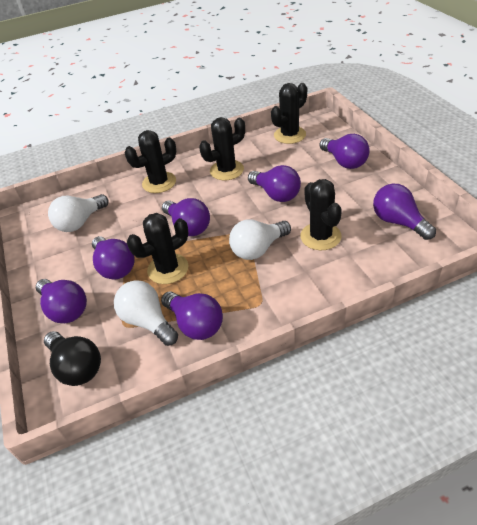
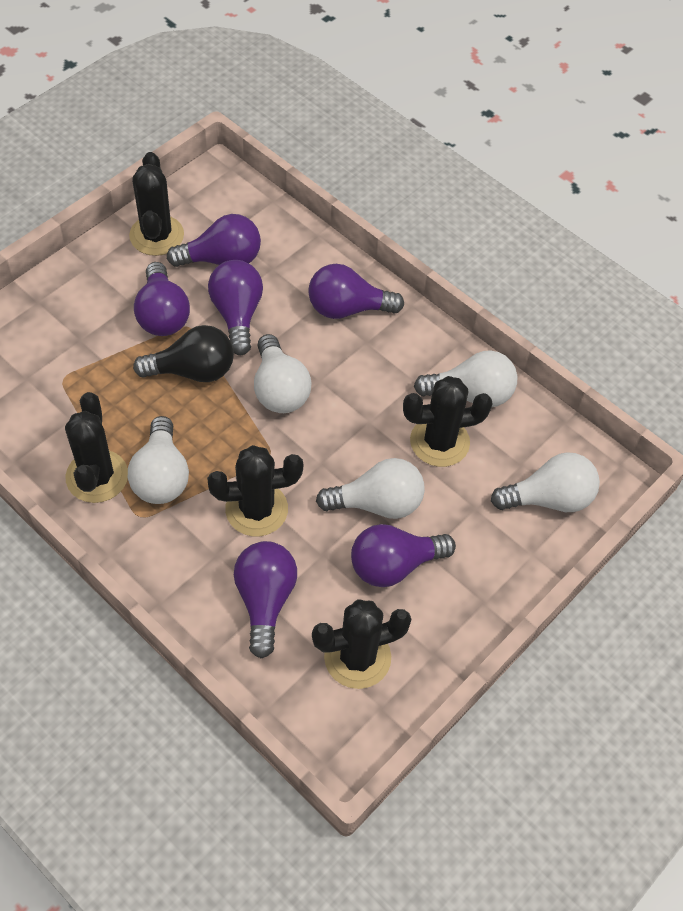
purple light bulb: 7 -> 6
white light bulb: 3 -> 5

